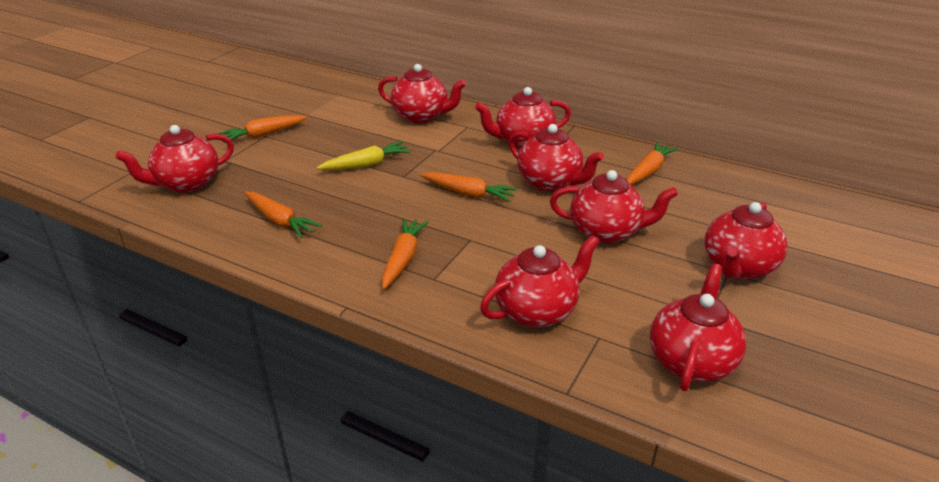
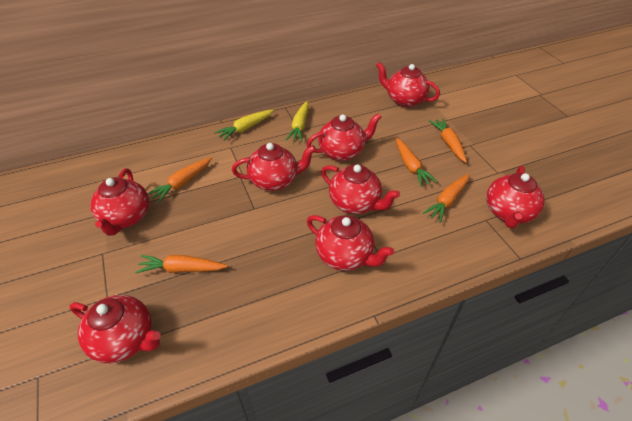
yellow carrot: 1 -> 2

